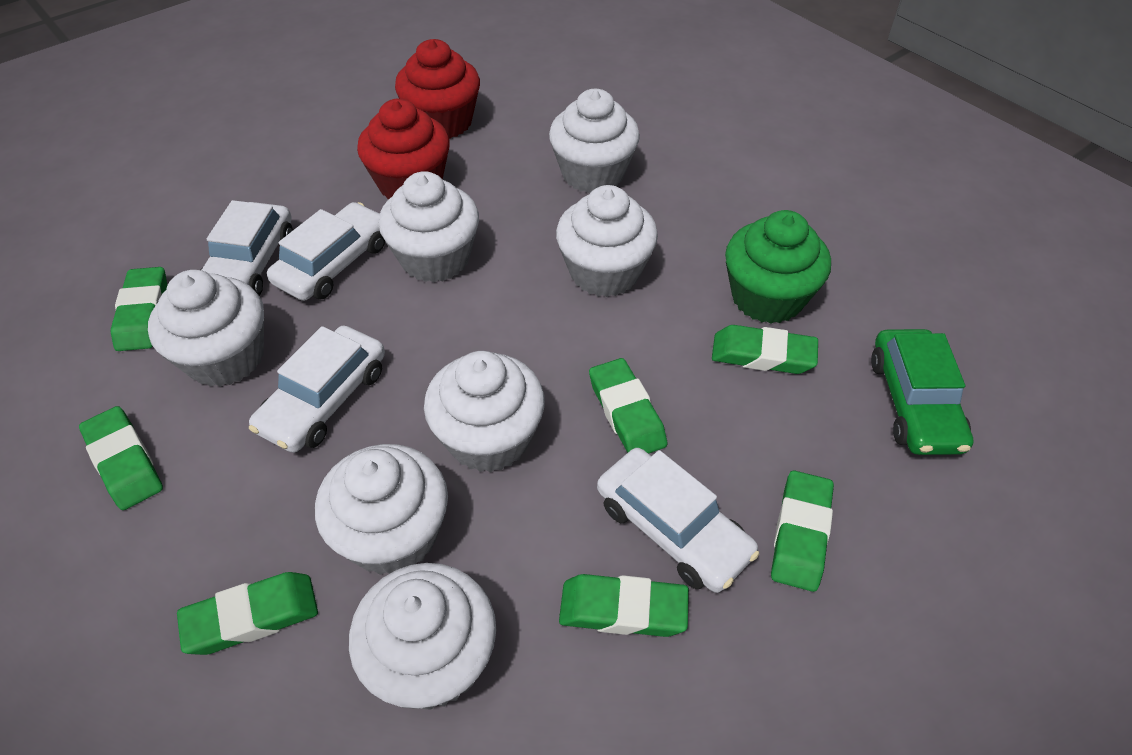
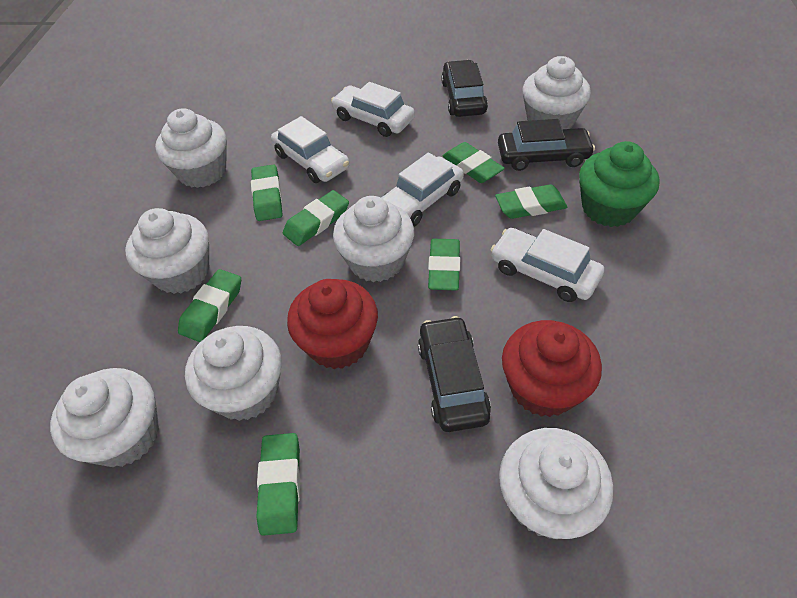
black car: 0 -> 3
green car: 1 -> 0

